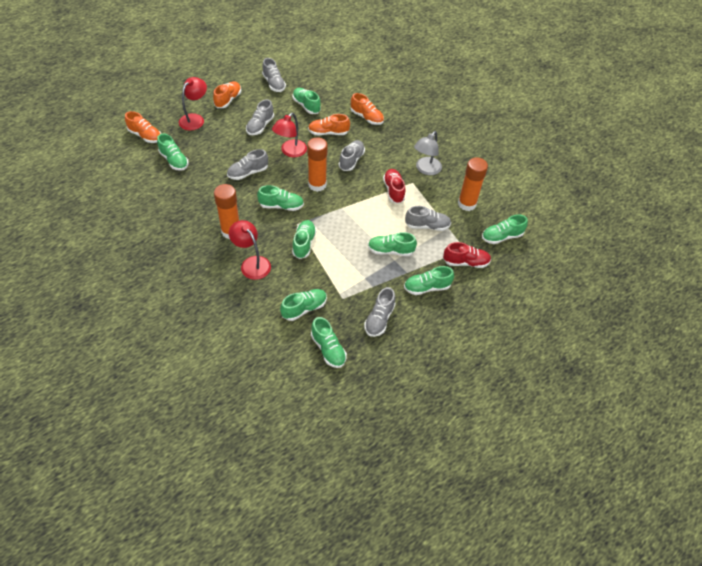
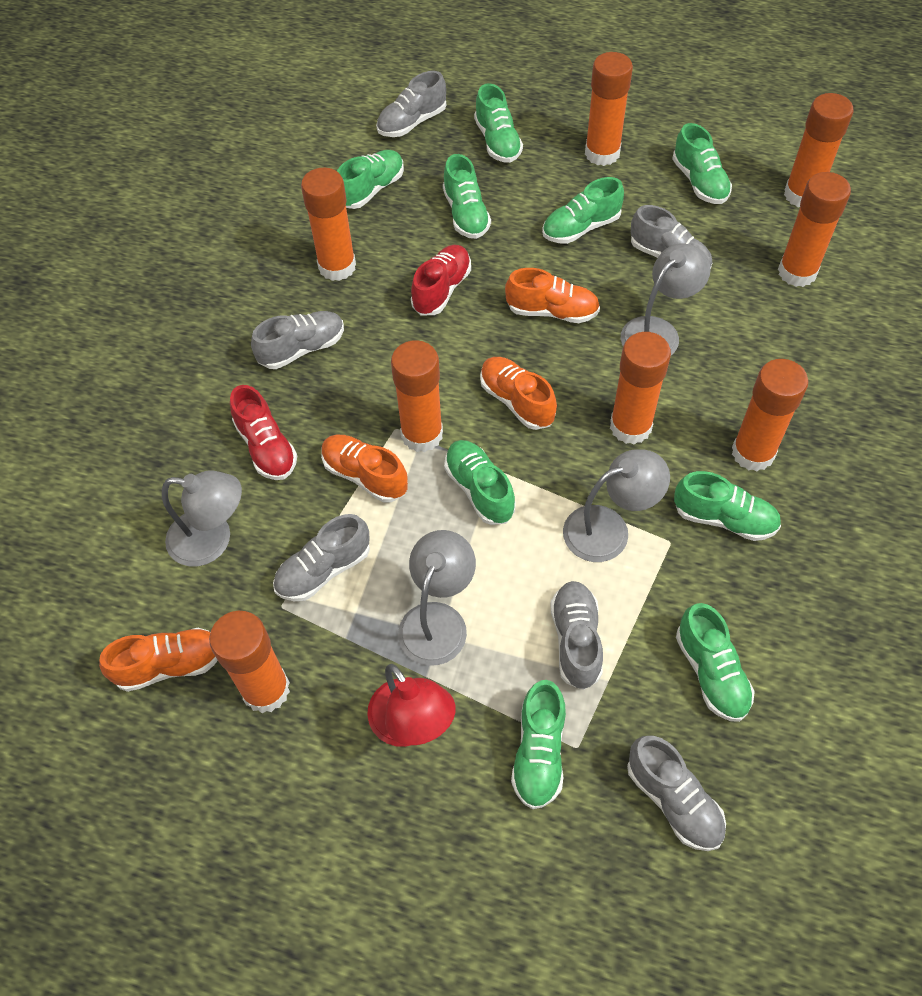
grey lamp: 1 -> 4
orange glue stick: 3 -> 8
red lamp: 3 -> 1

